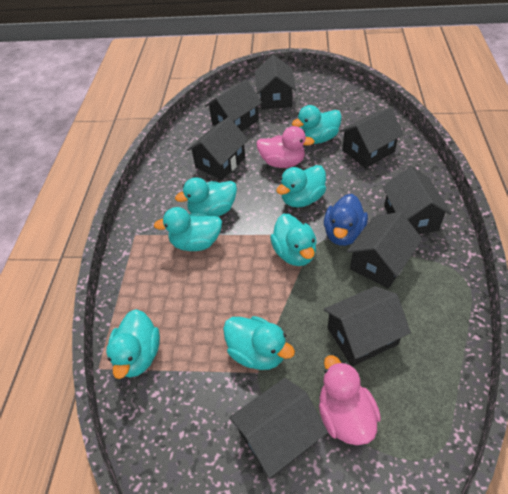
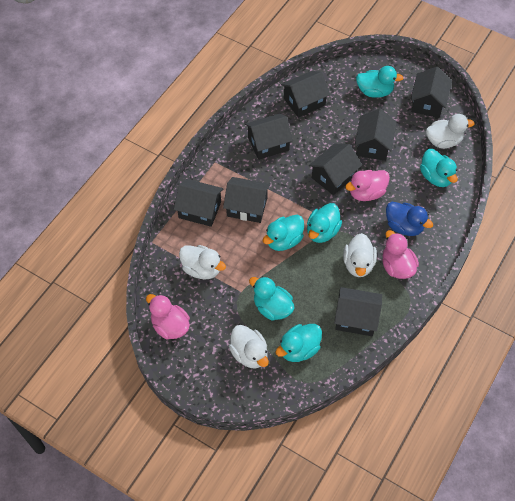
pink duck: 2 -> 3
turquoise duck: 7 -> 6
white duck: 0 -> 4

